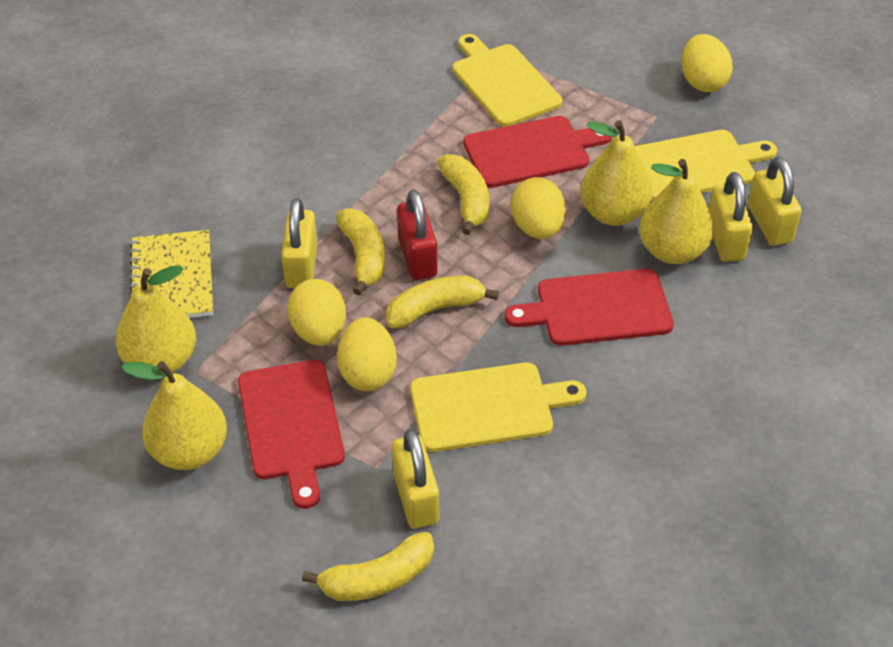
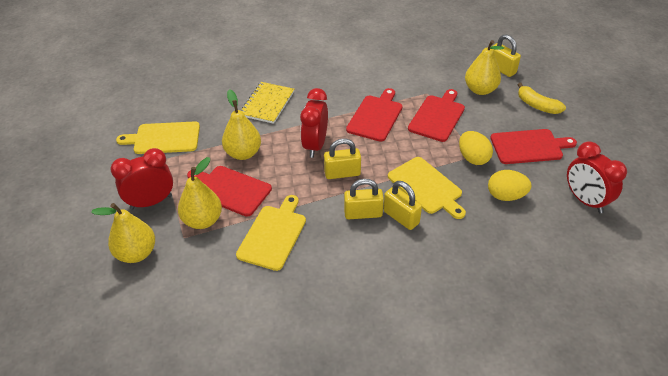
red clock: 0 -> 3
red cutting board: 3 -> 4
red padlock: 1 -> 0
yellow banana: 4 -> 1
yellow egg: 4 -> 2

